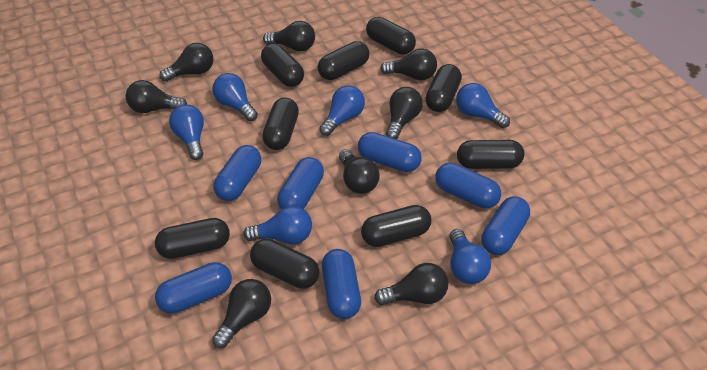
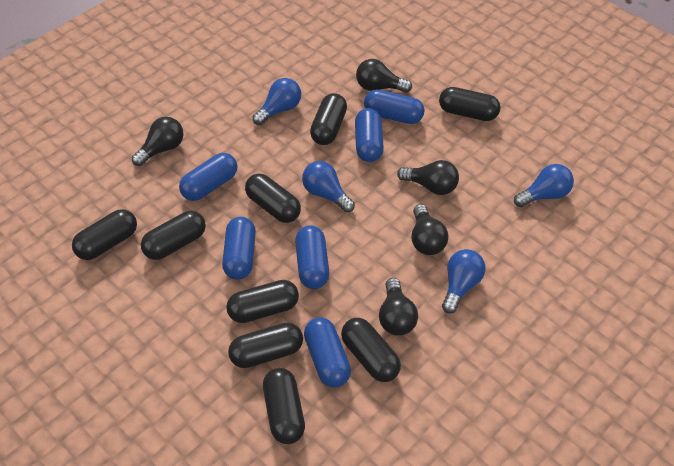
black light bulb: 8 -> 5
blue capsule: 7 -> 6
blue light bulb: 6 -> 4

